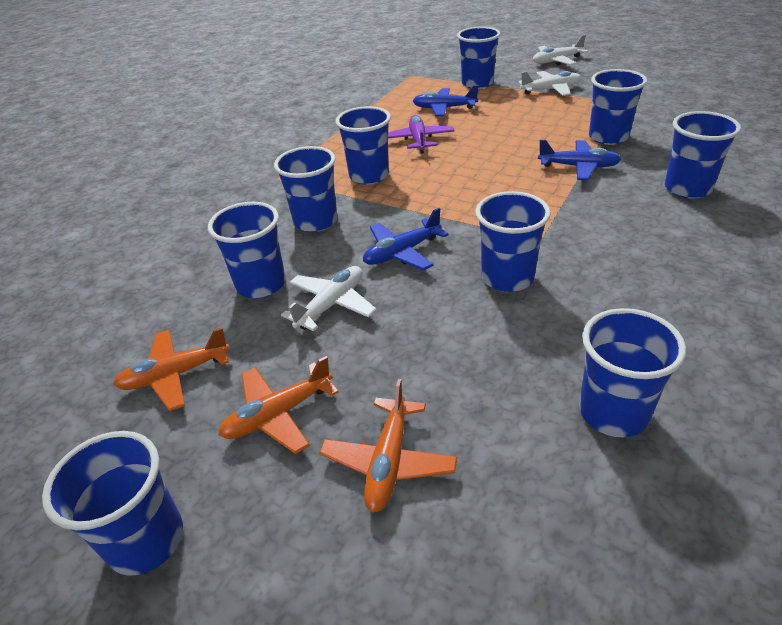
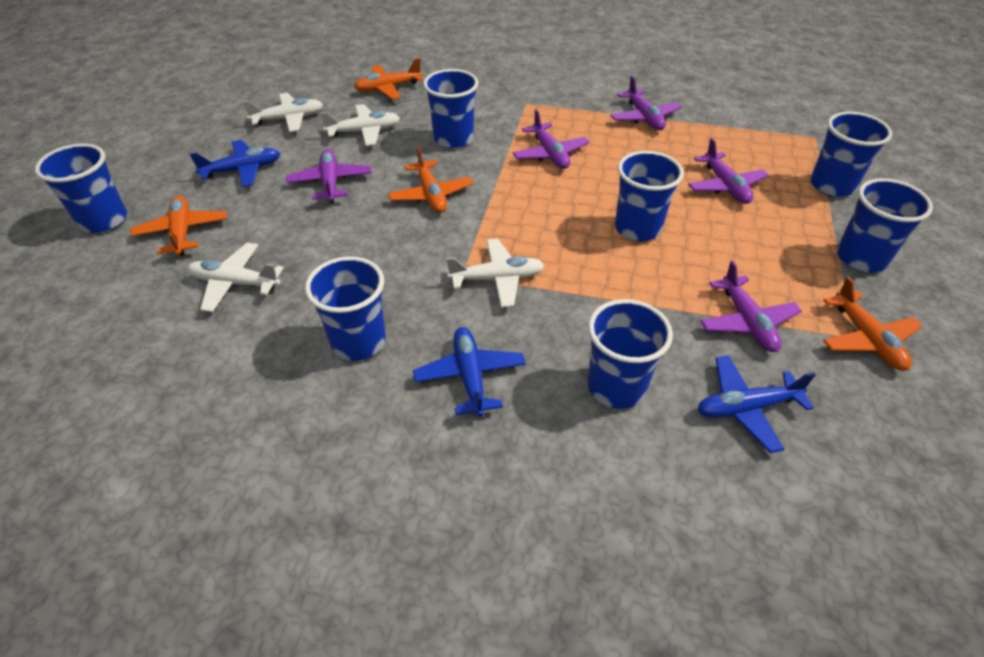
blue cup: 9 -> 7
orange plane: 3 -> 4
purple plane: 1 -> 5
white plane: 3 -> 4

